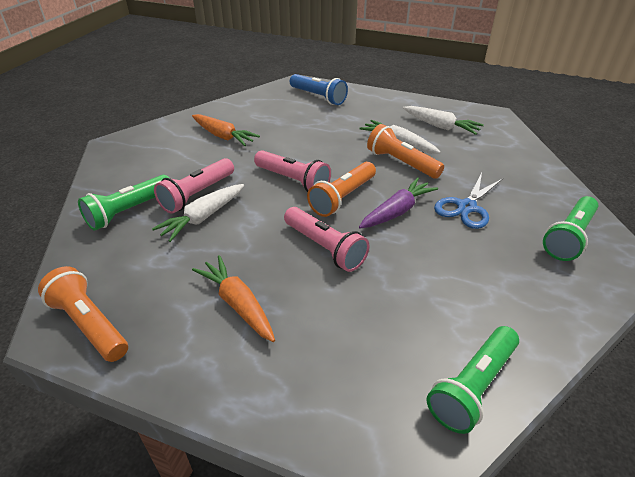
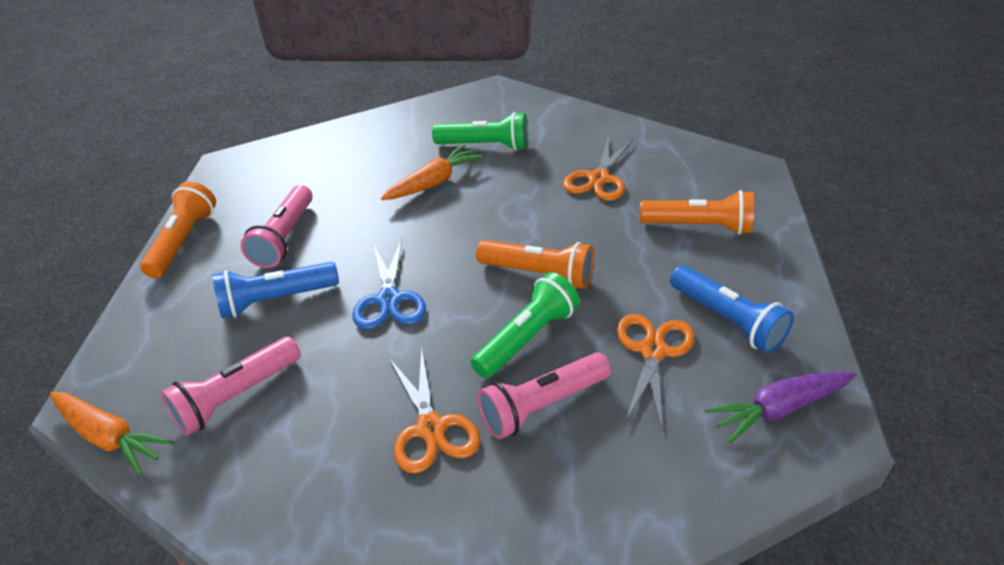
blue flashlight: 1 -> 2
green flashlight: 3 -> 2
orange scissors: 0 -> 3
white carrot: 3 -> 0

